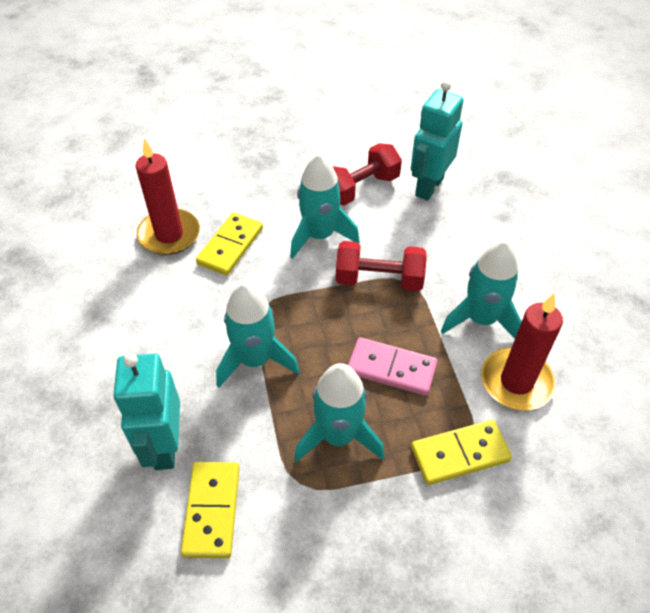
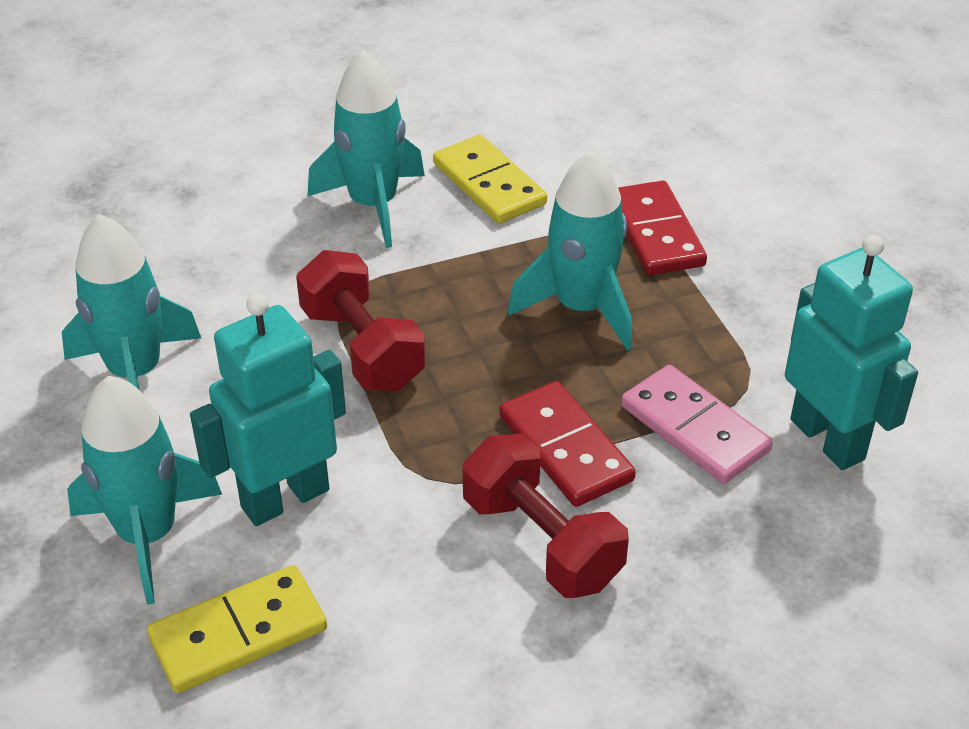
red candle: 2 -> 0
red domino: 0 -> 2
yellow domino: 3 -> 2

